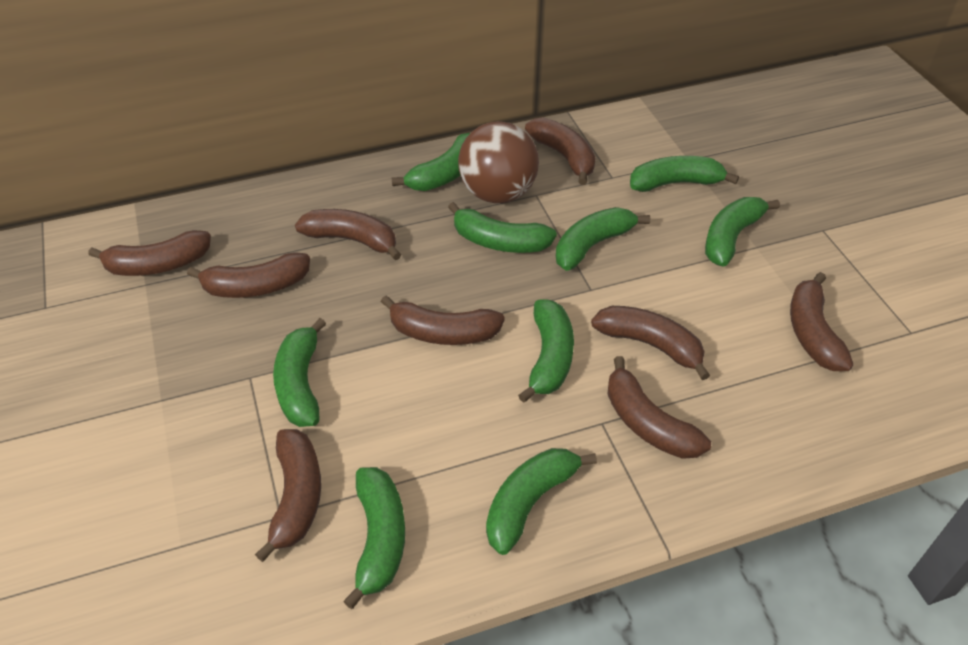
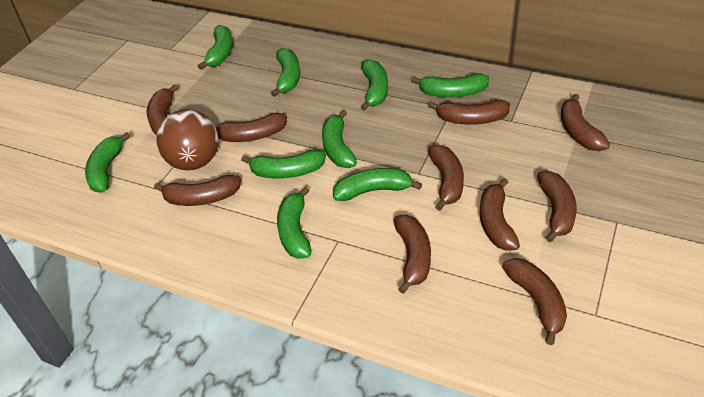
brown banana: 9 -> 10

